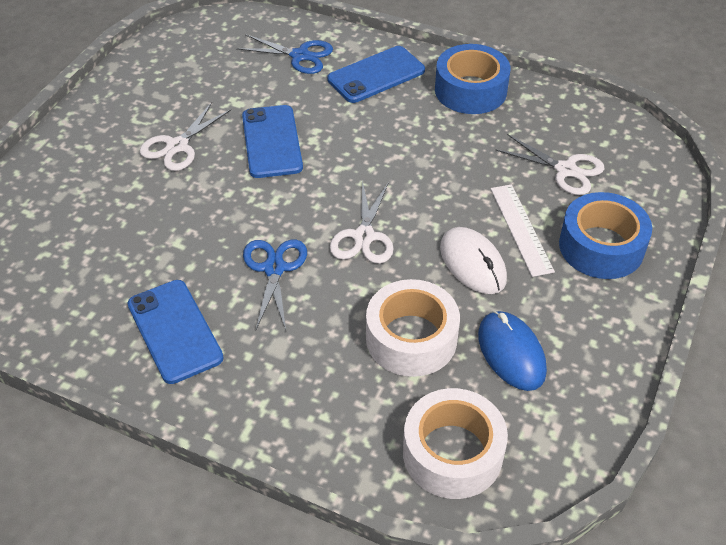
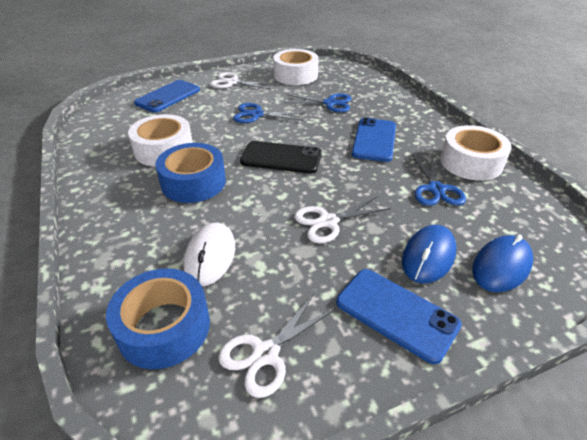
black phone: 0 -> 1
blue mouse: 1 -> 2
blue scissors: 2 -> 3
white ruler: 1 -> 0
white tape: 2 -> 3

